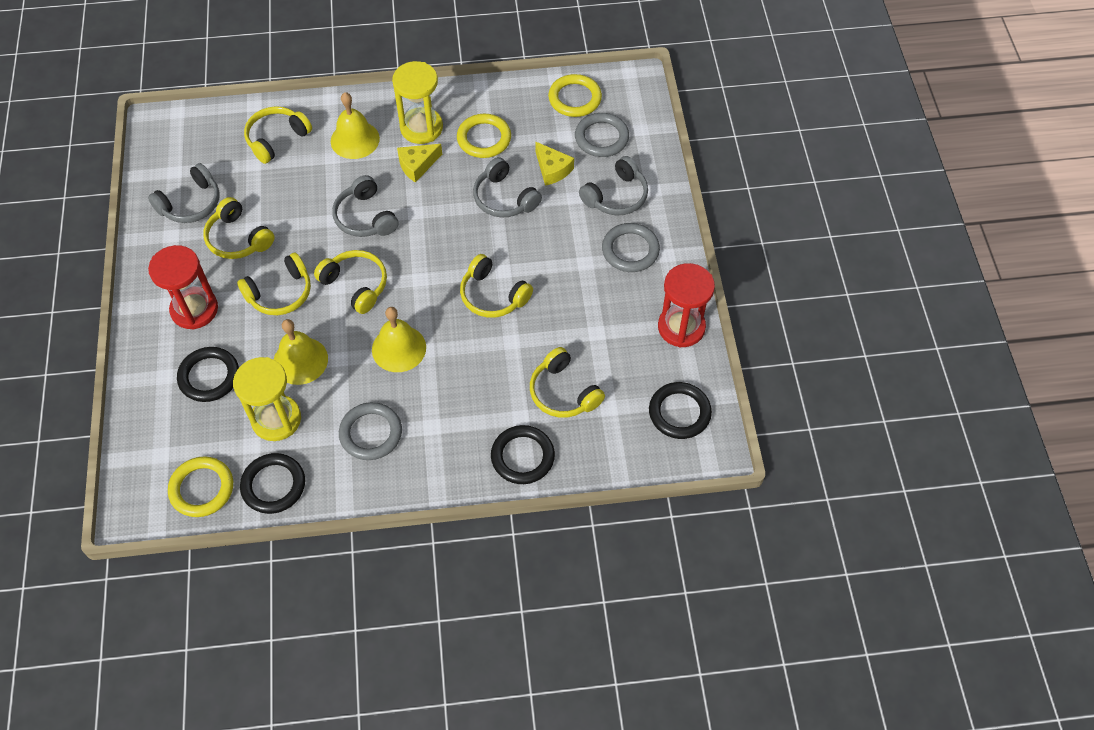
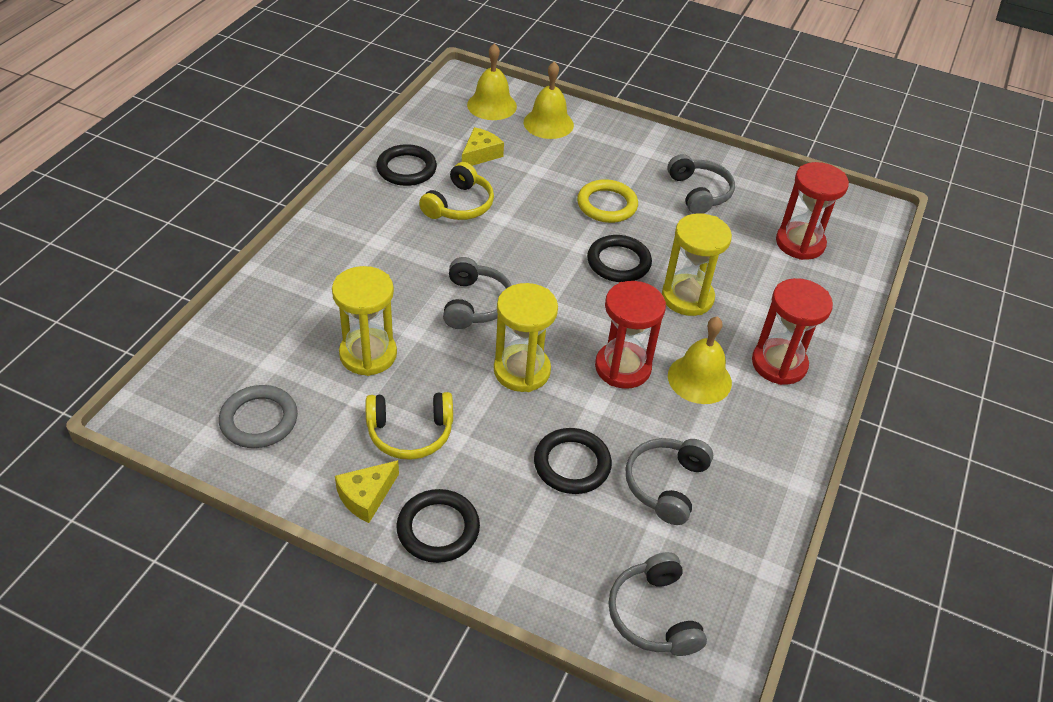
grey ring: 3 -> 1
red hourglass: 2 -> 3
yellow headphones: 6 -> 2
yellow hourglass: 2 -> 3
yellow ring: 3 -> 1

